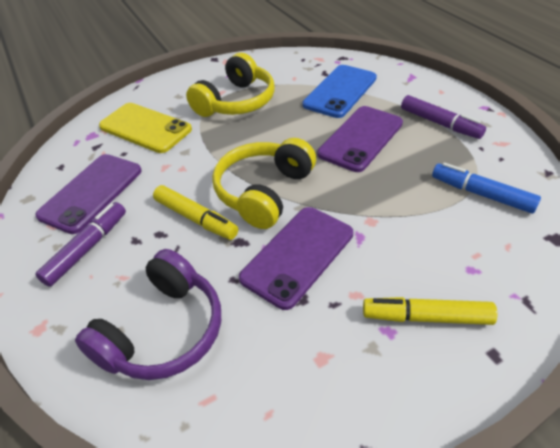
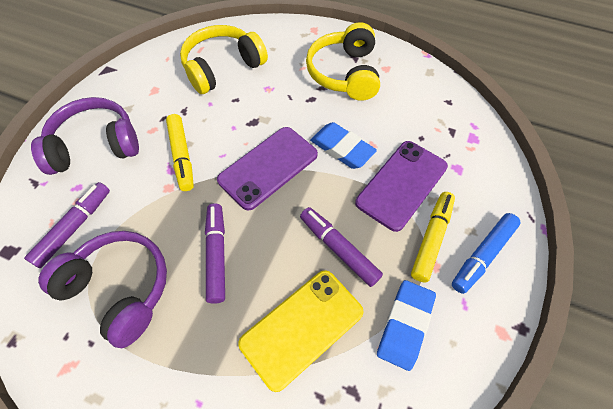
blue eraser: 0 -> 2
blue phone: 1 -> 0
purple headphones: 1 -> 2
purple marker: 2 -> 3
purple phone: 3 -> 2

